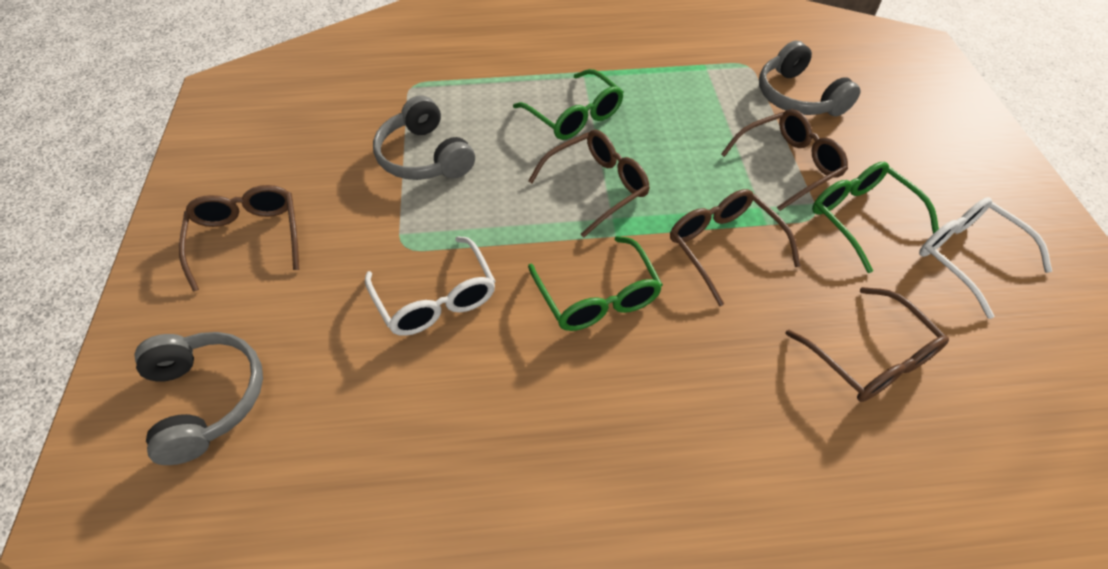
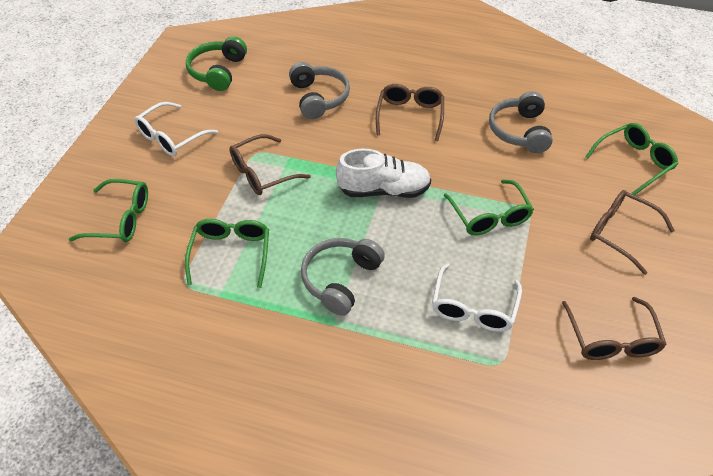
brown glasses: 5 -> 4
green glasses: 3 -> 4
green headphones: 0 -> 1
white shoe: 0 -> 1

